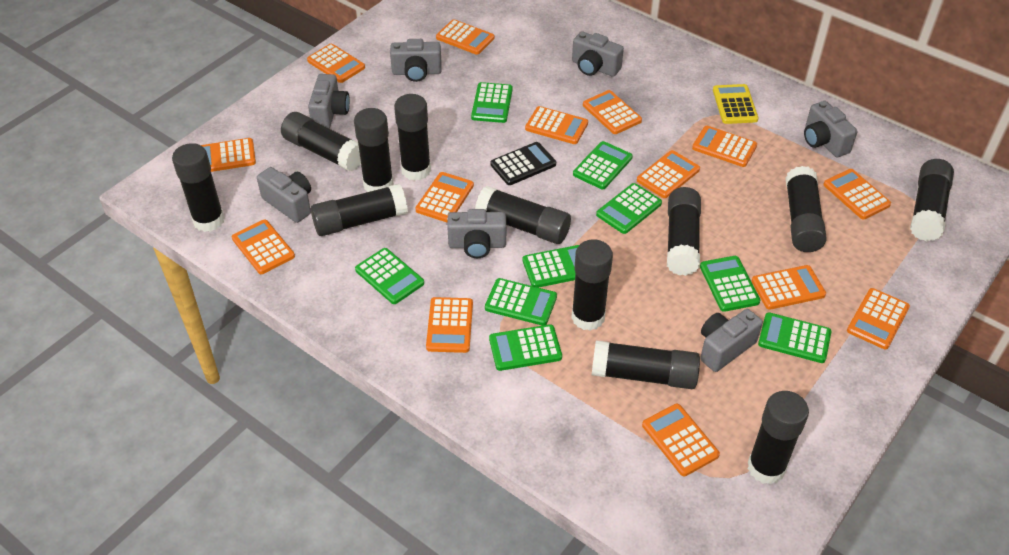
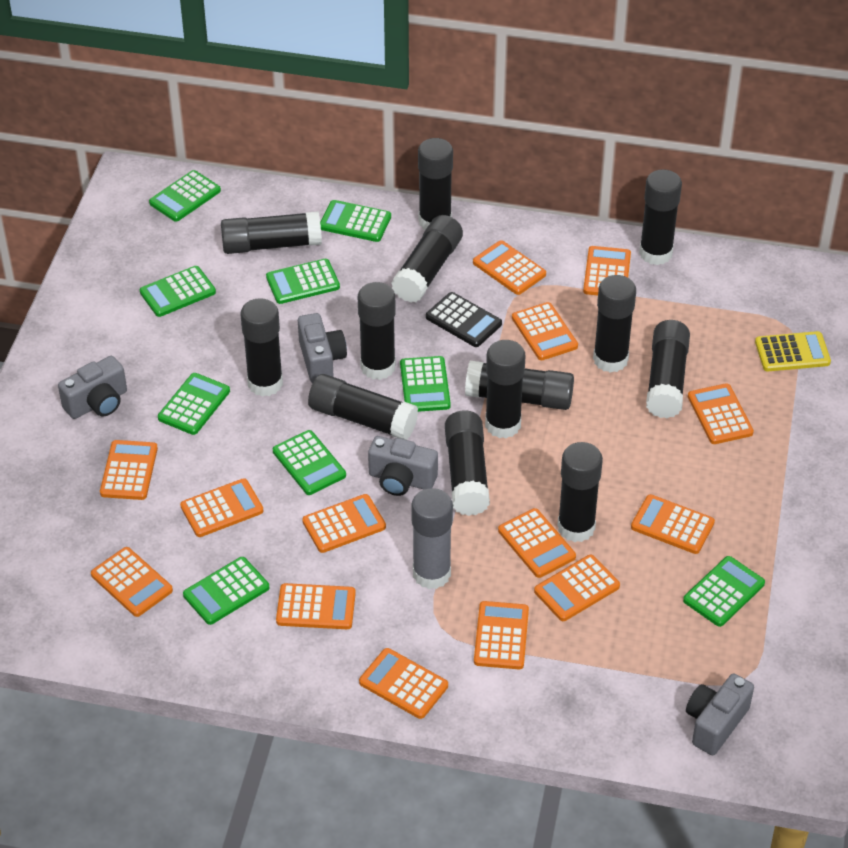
black glue stick: 12 -> 13
grey camera: 7 -> 4
grey glue stick: 0 -> 1

